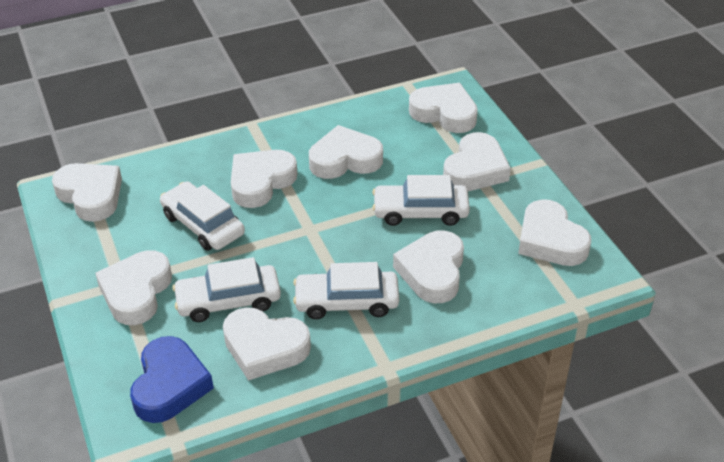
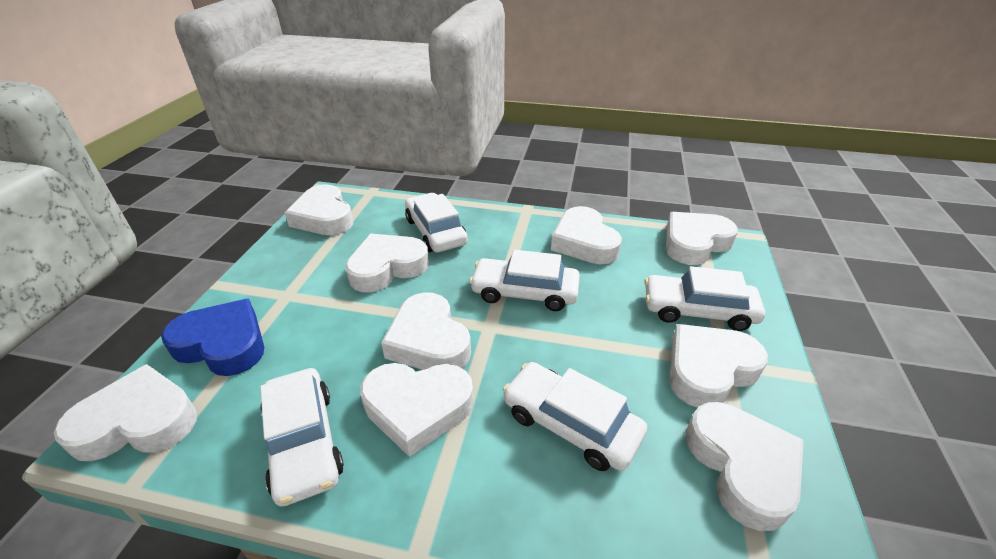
white car: 4 -> 5

